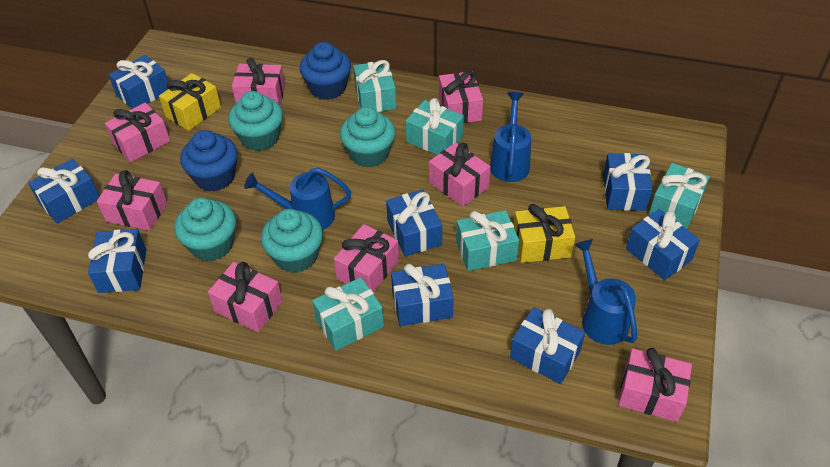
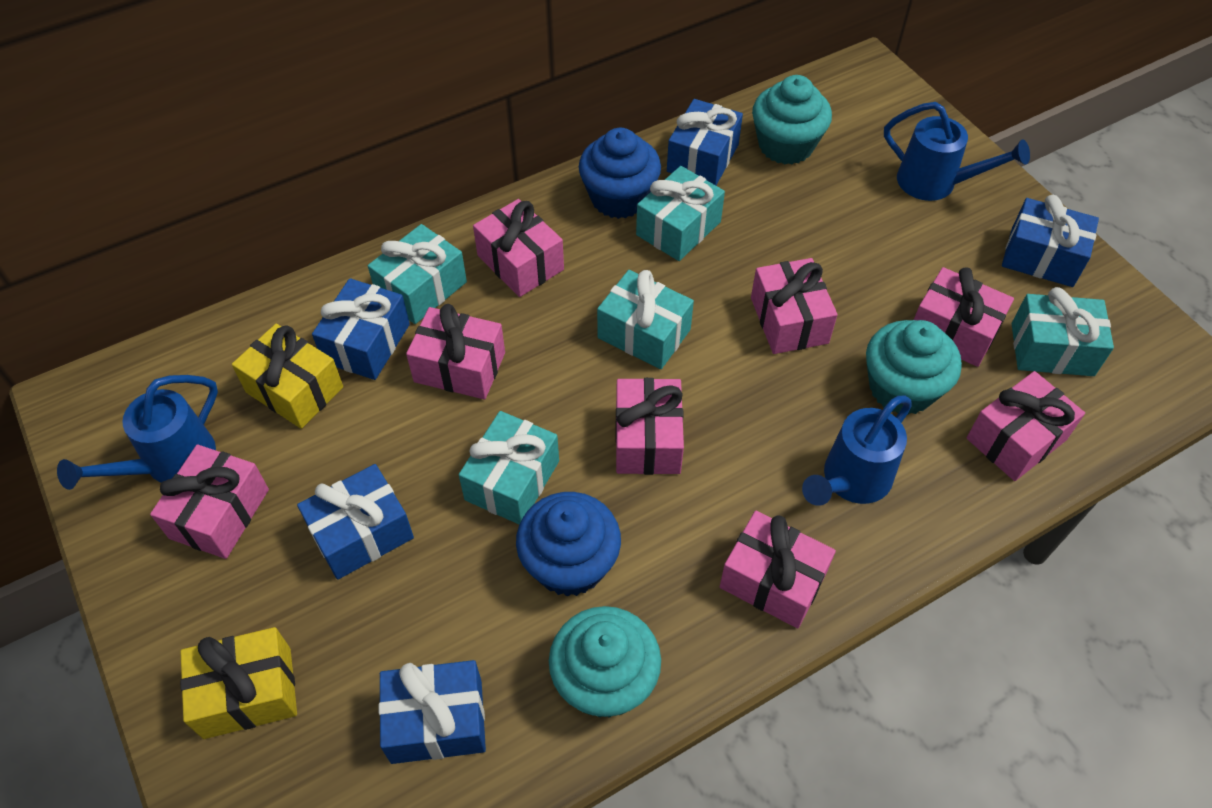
blue gift: 8 -> 5
turquoise cupcake: 4 -> 3

